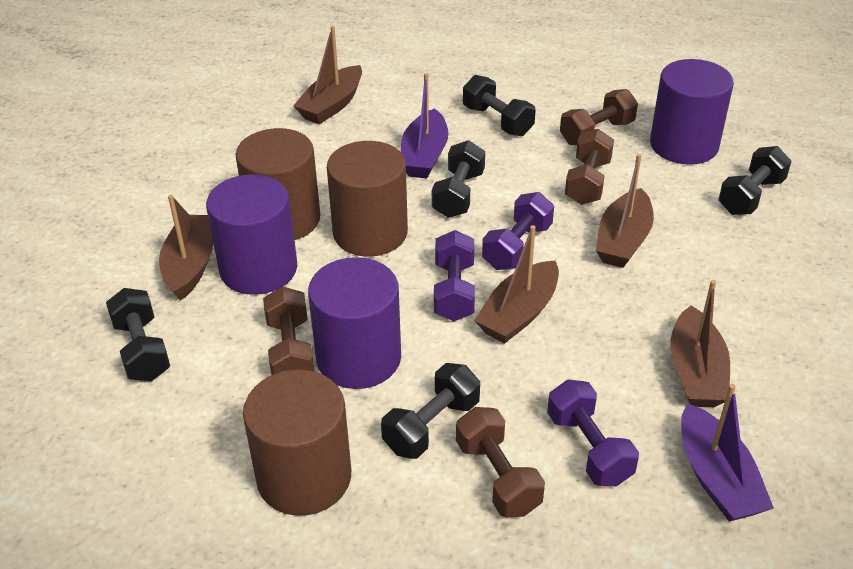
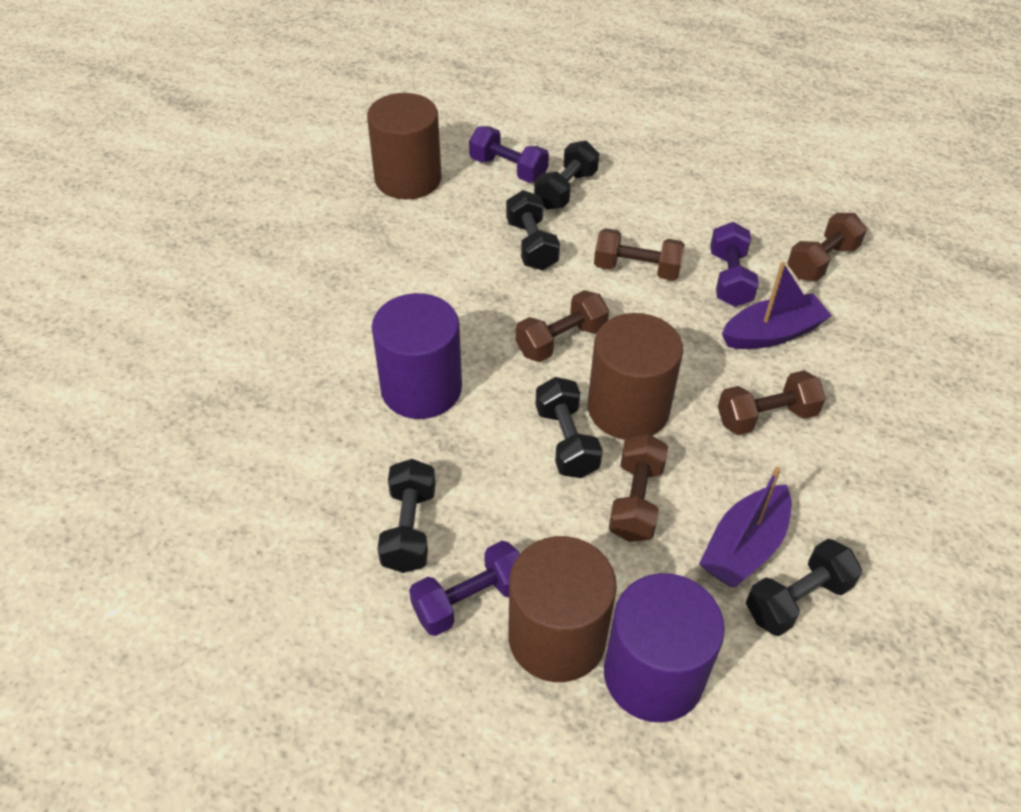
brown boat: 5 -> 0
brown dumbbell: 4 -> 5
purple cylinder: 3 -> 2

